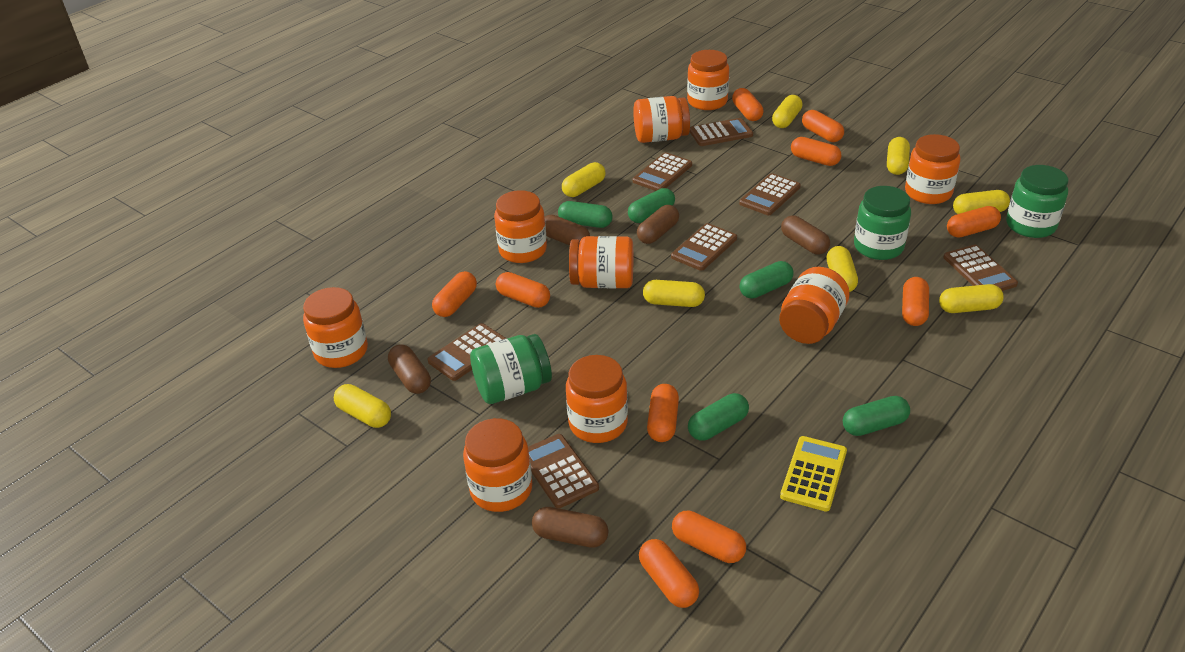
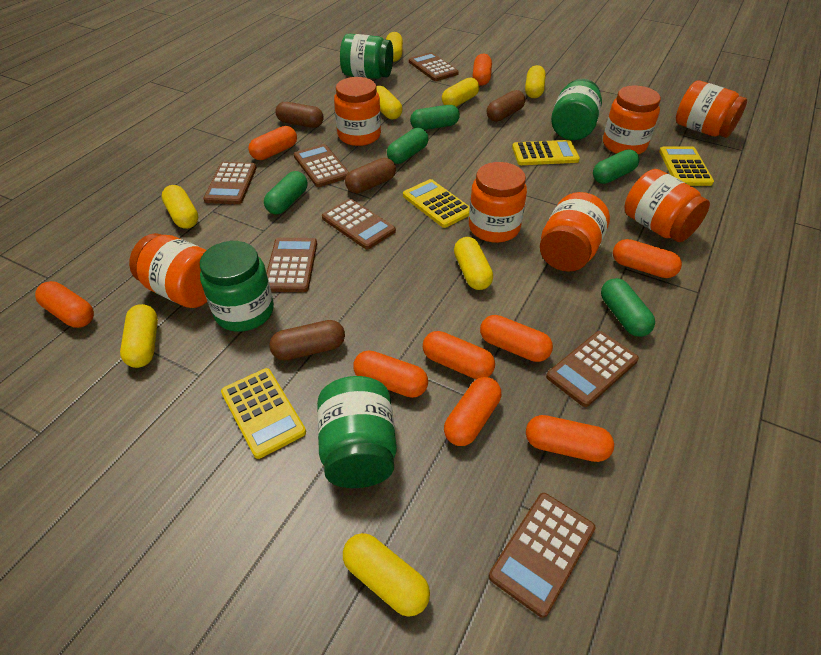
brown capsule: 5 -> 4
green jar: 3 -> 4
orange capsule: 10 -> 9
orange jar: 9 -> 7
yellow calculator: 1 -> 4

